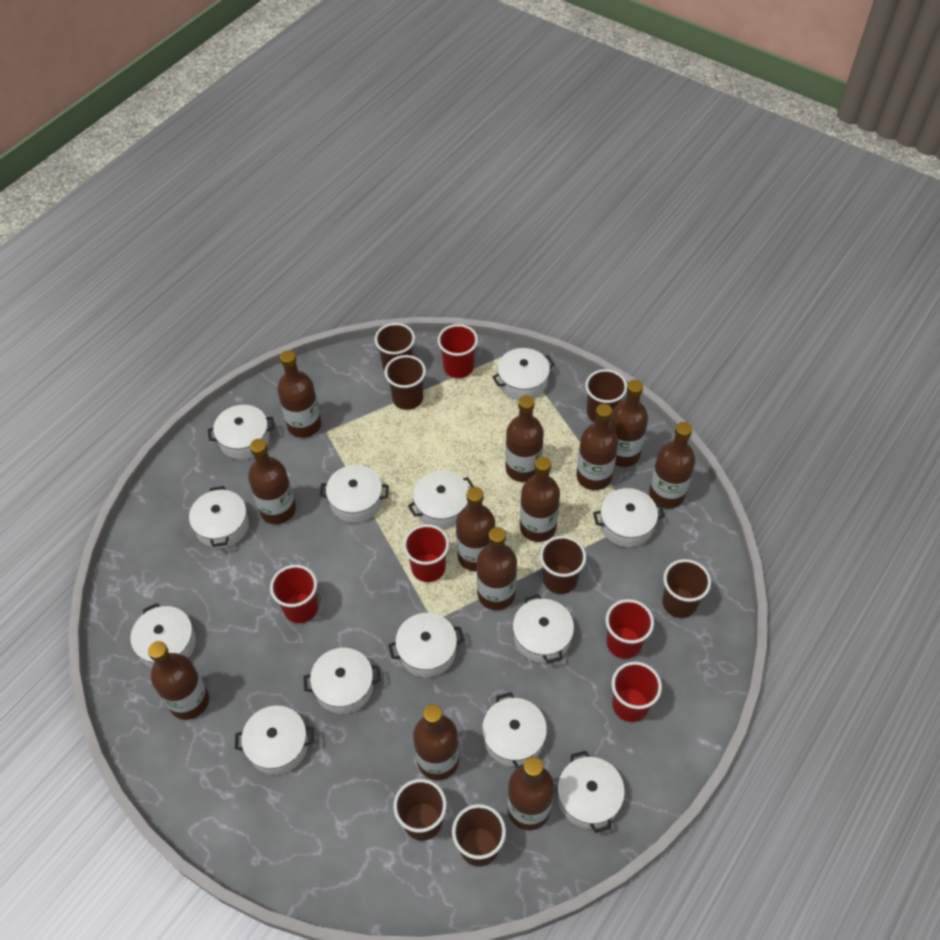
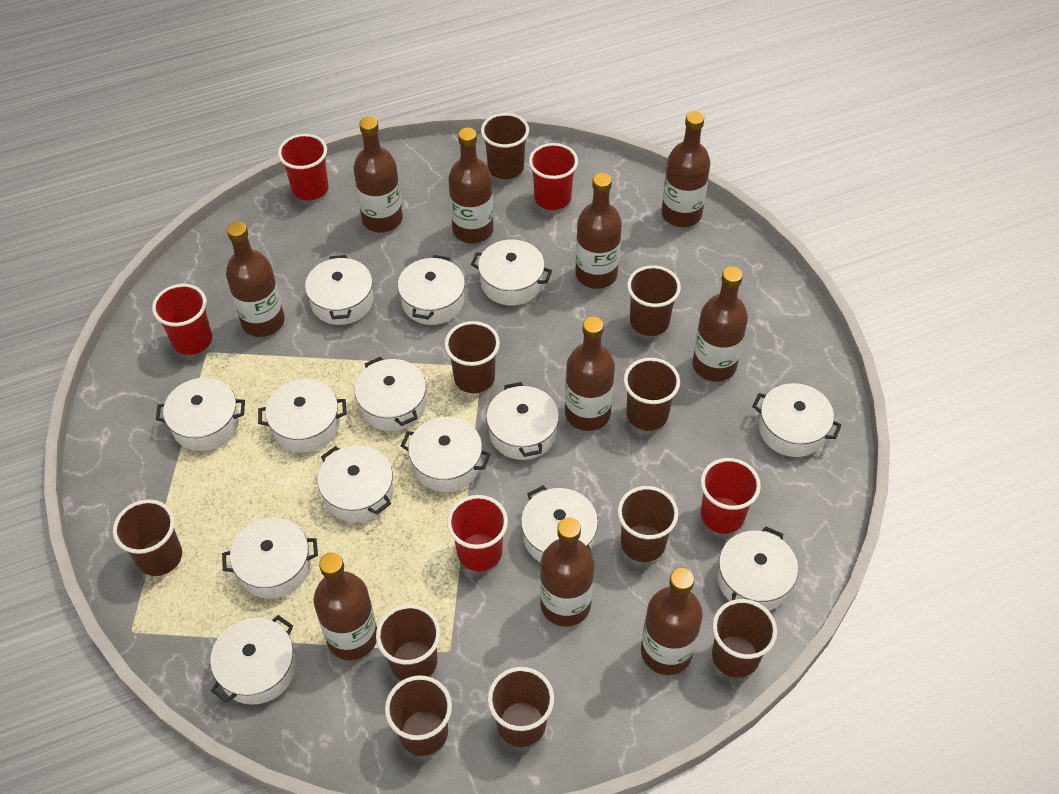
brown bottle: 12 -> 10
brown cup: 7 -> 10
white pot: 13 -> 14

